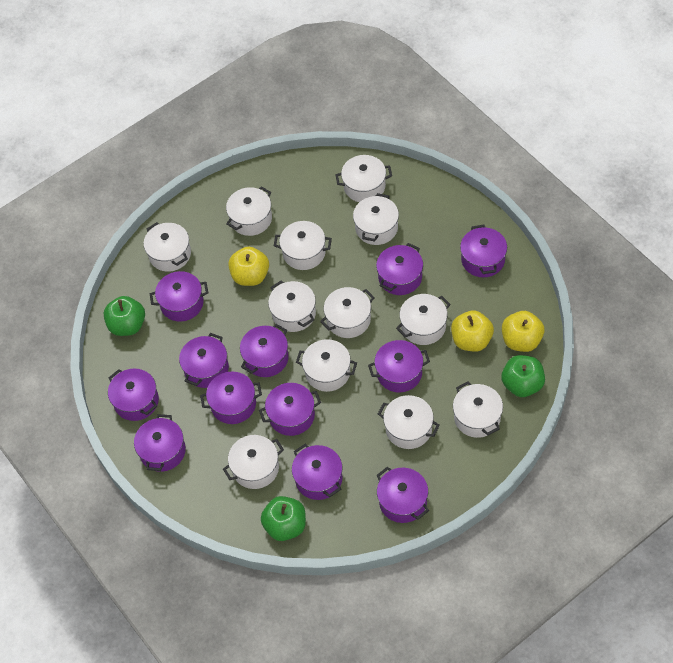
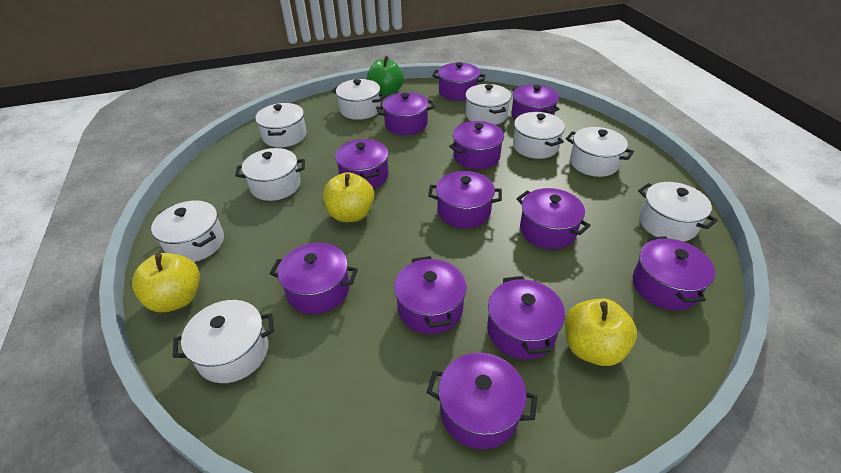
green apple: 3 -> 1
white pot: 12 -> 9

